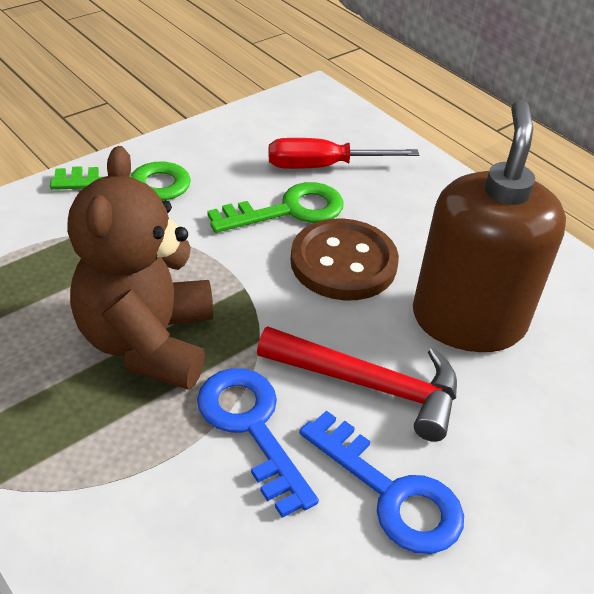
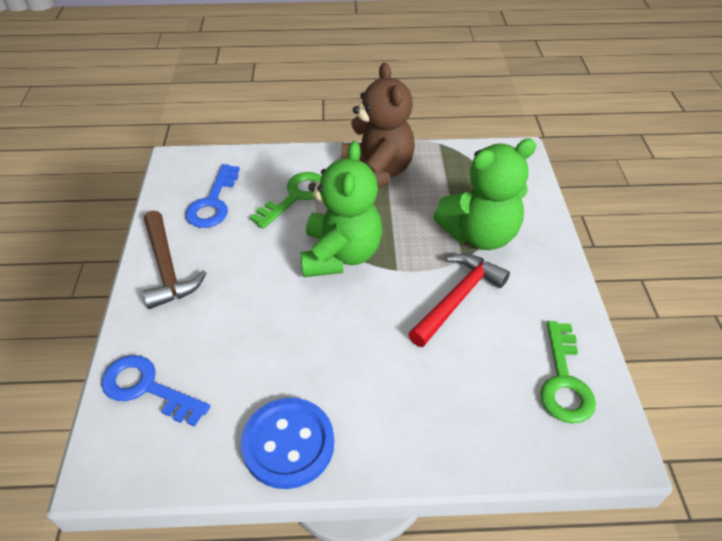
blue button: 0 -> 1
brown button: 1 -> 0
brown hammer: 0 -> 1
brown soap dispenser: 1 -> 0
green teddy bear: 0 -> 2
red screwdriver: 1 -> 0

